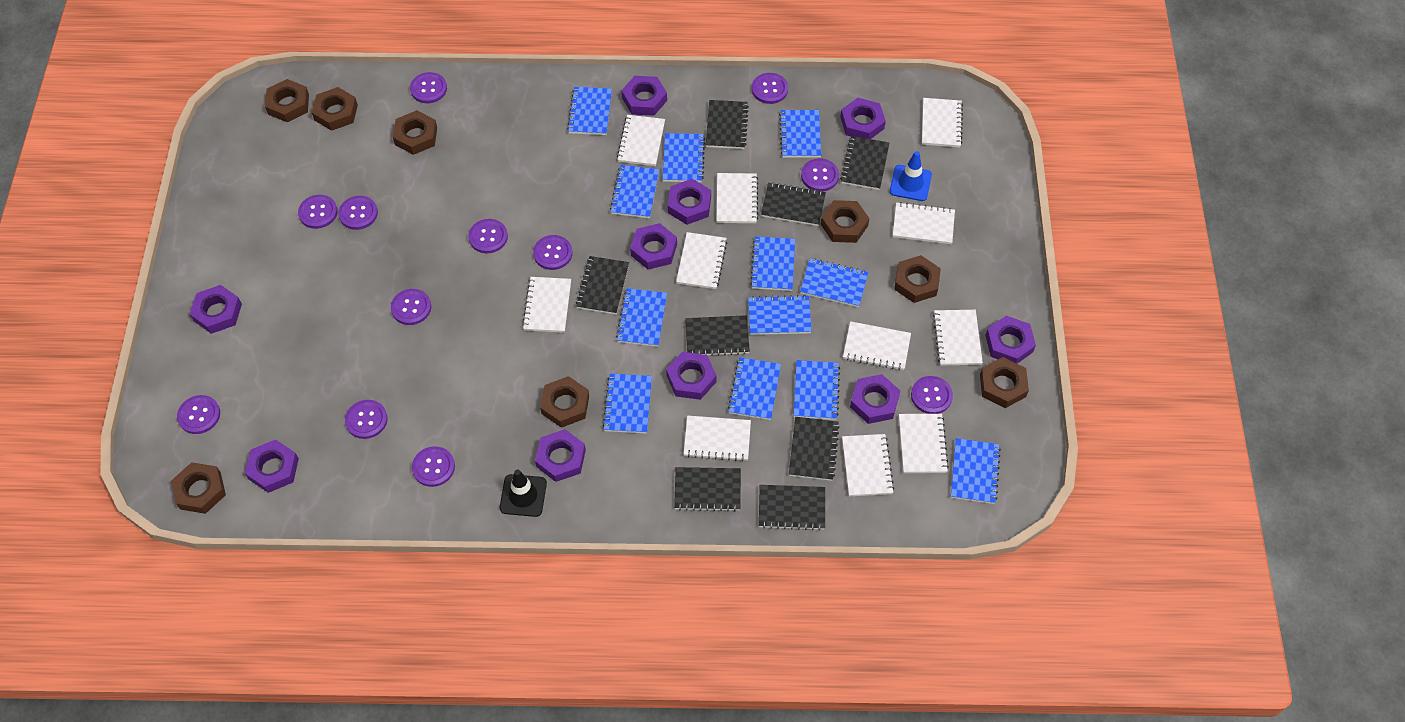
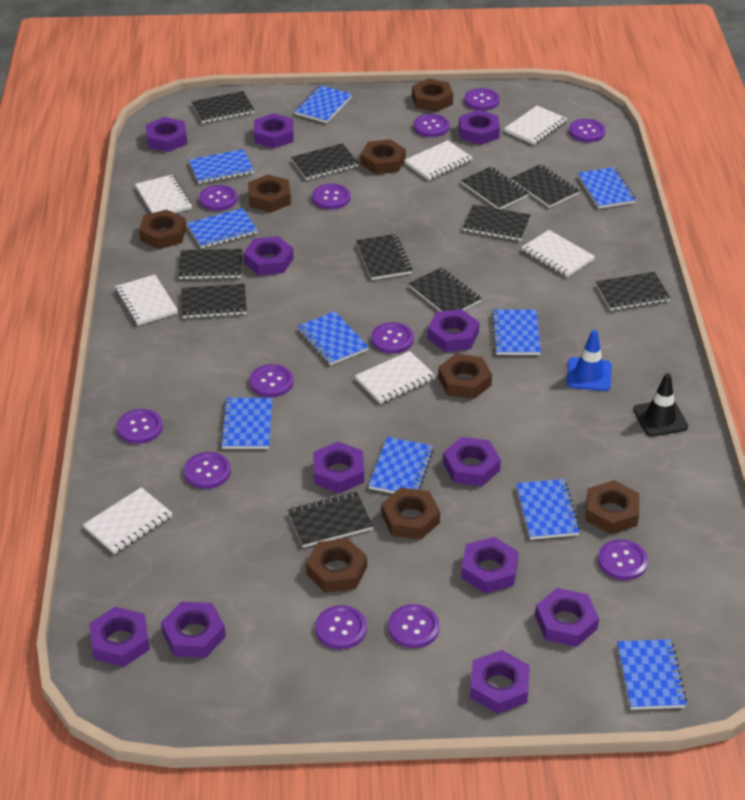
black notebook: 8 -> 11
blue notebook: 12 -> 10
purple nut: 10 -> 12
white notebook: 11 -> 7

